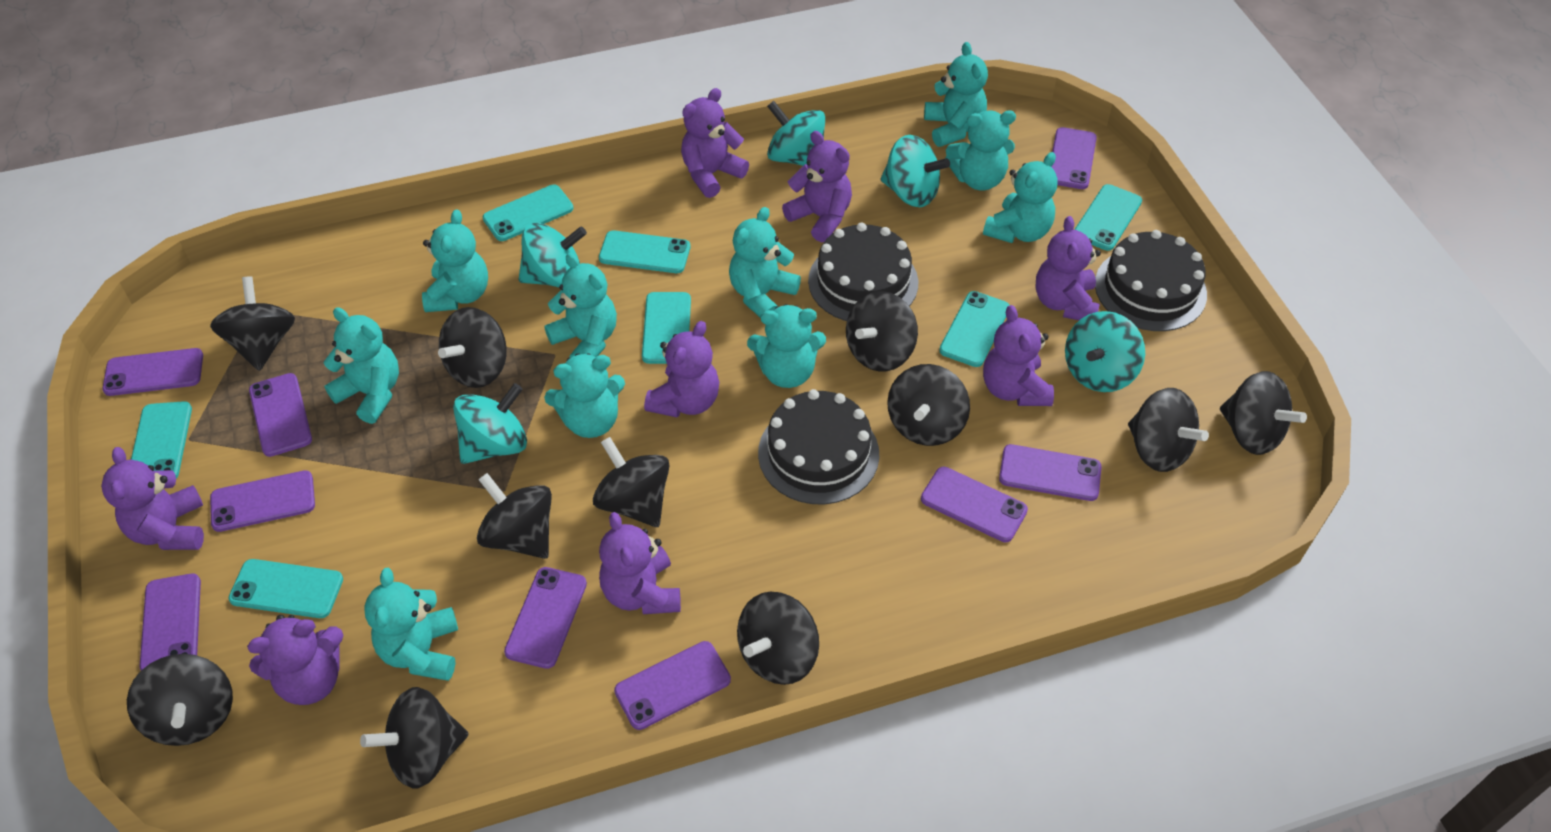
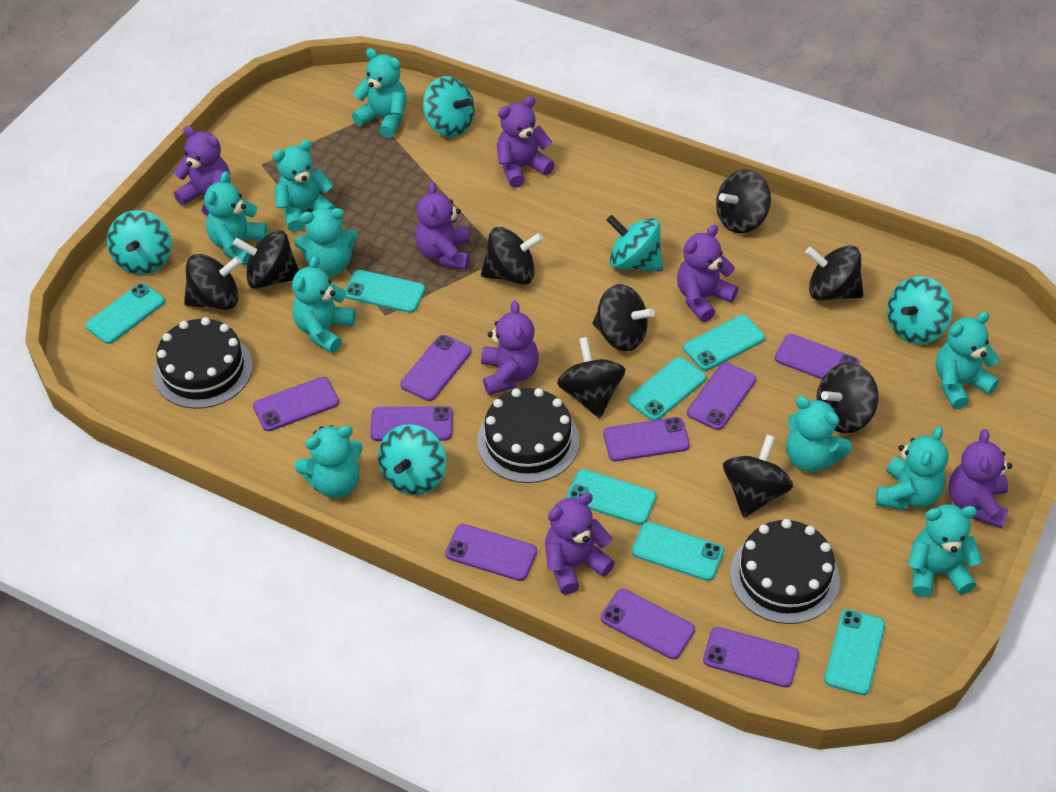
black spinning top: 11 -> 9
purple teddy bear: 8 -> 7

